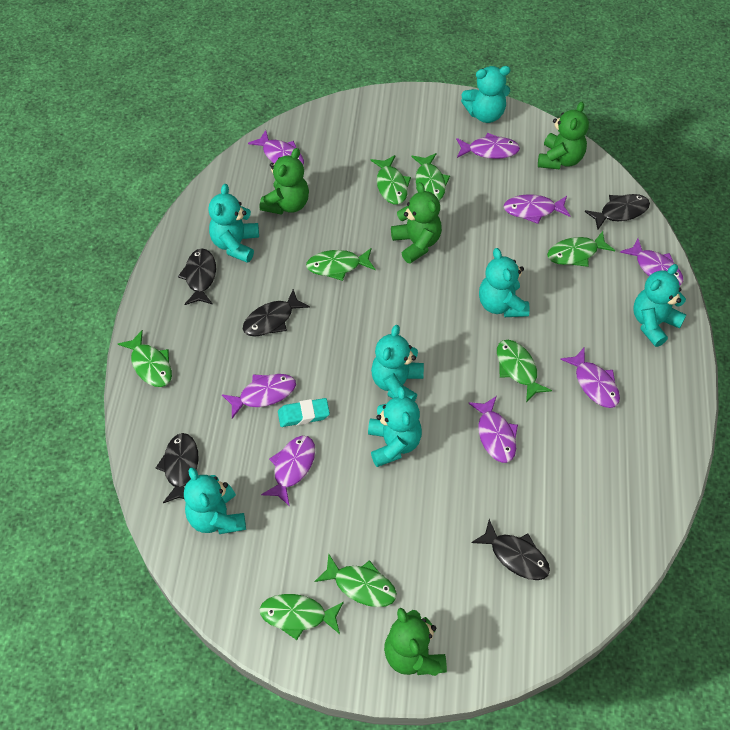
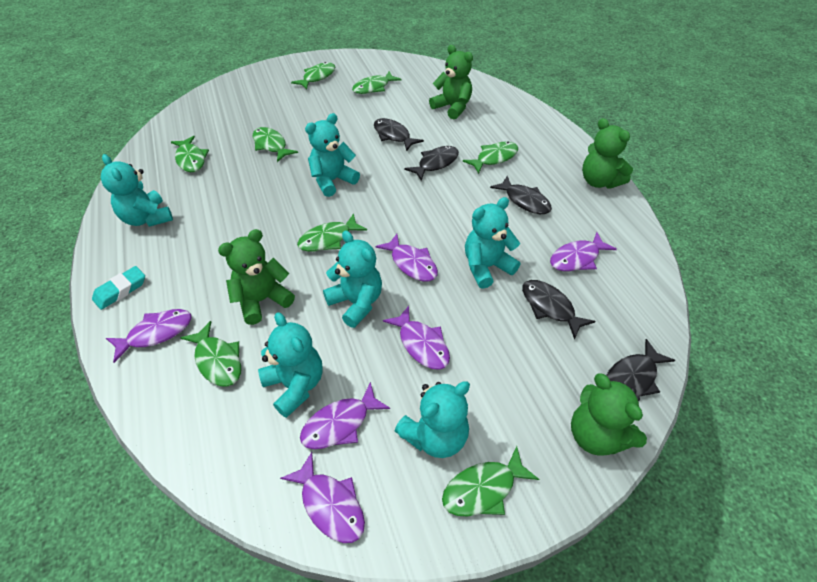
purple fish: 8 -> 6
turquoise teddy bear: 7 -> 6

